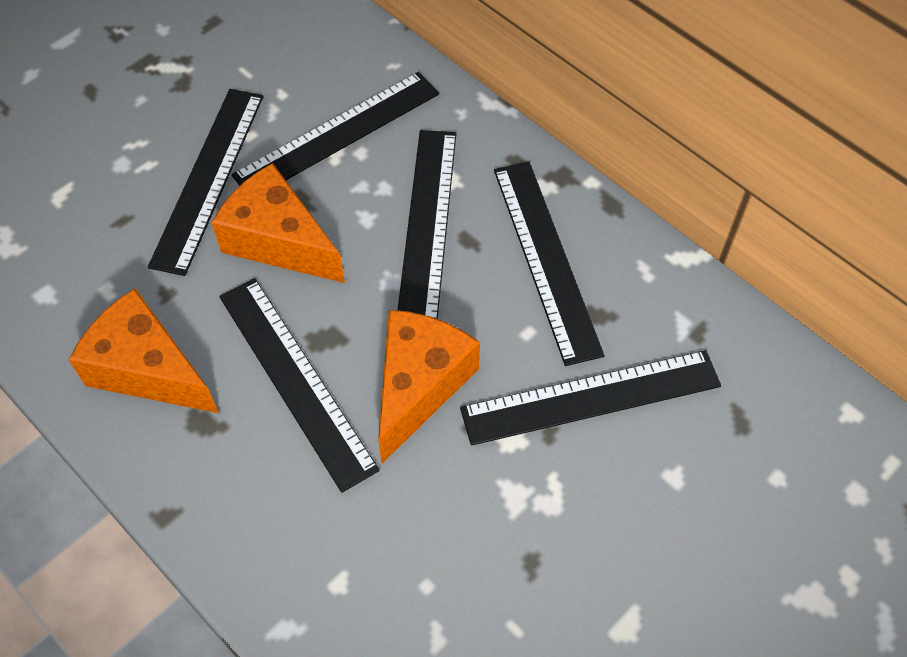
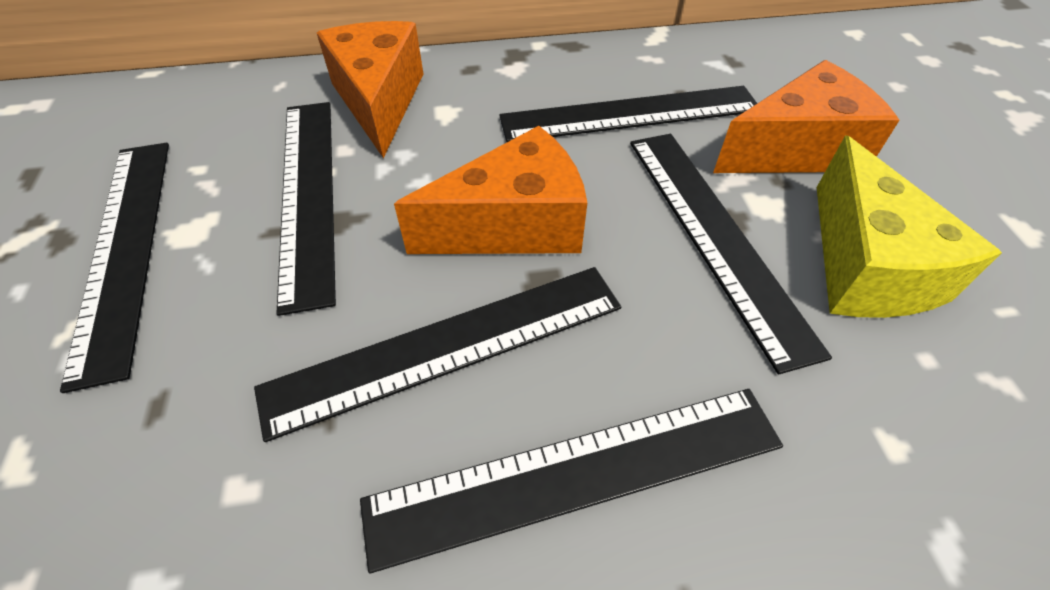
yellow cheese: 0 -> 1

